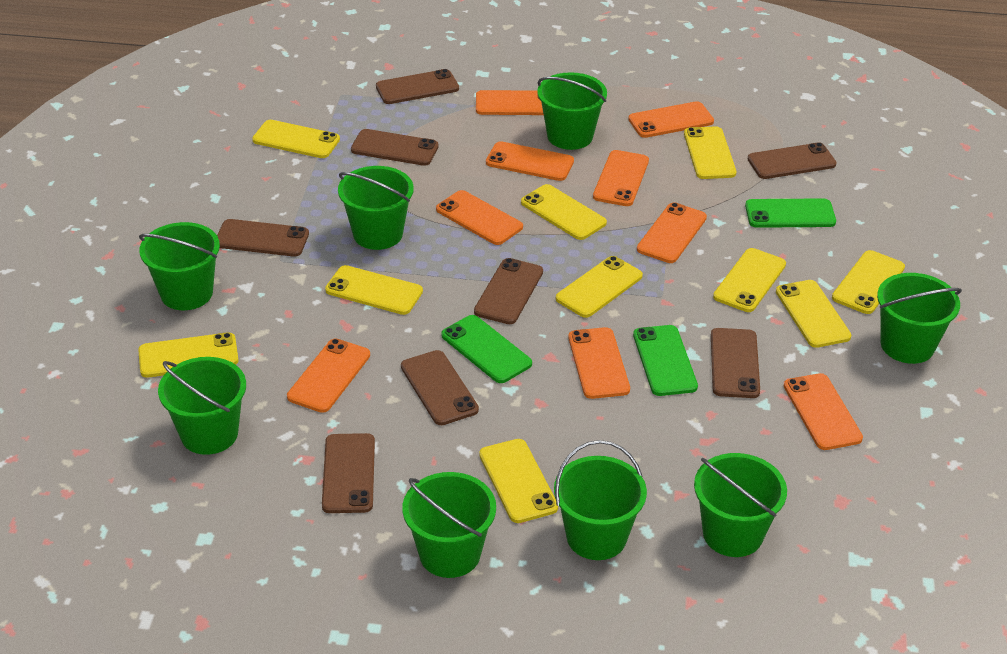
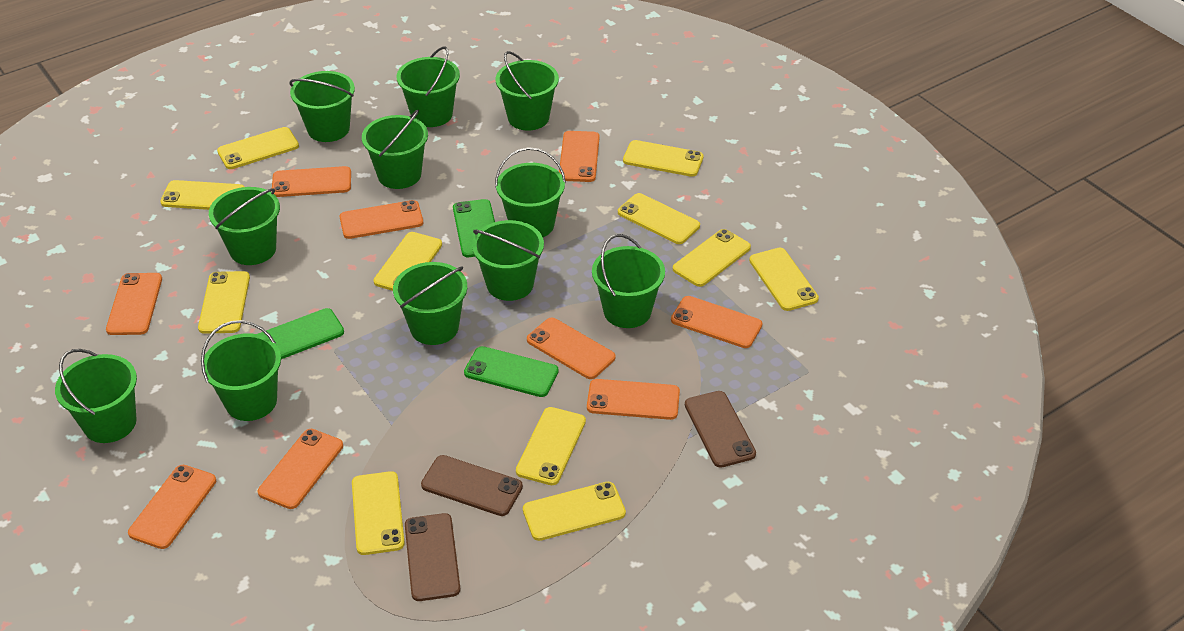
brown phone: 8 -> 3
green bucket: 8 -> 11
yellow phone: 10 -> 11

